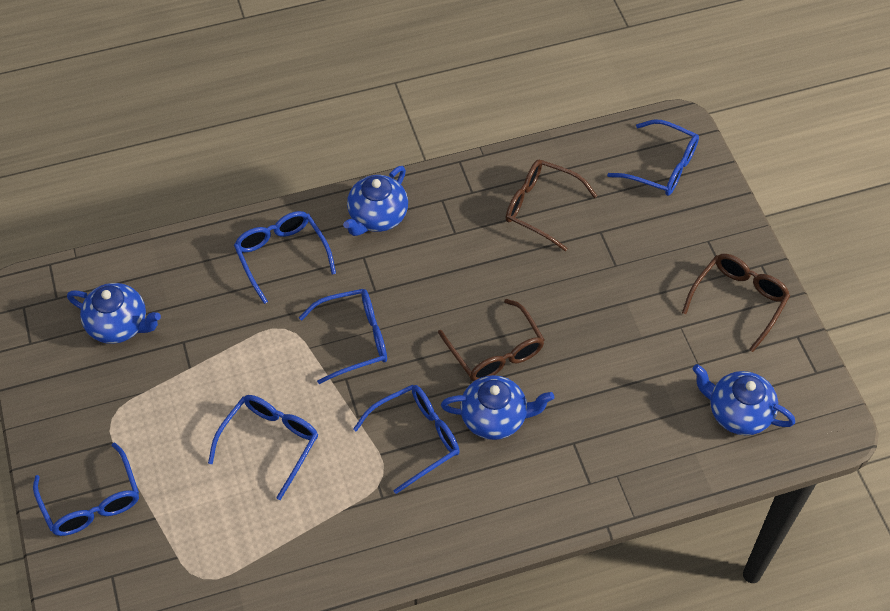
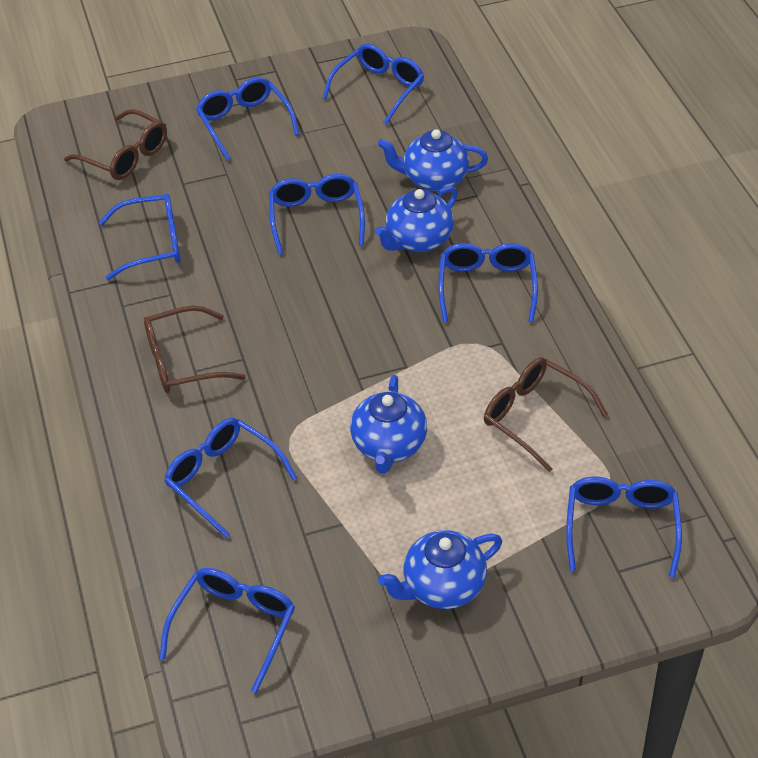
blue glasses: 6 -> 8

